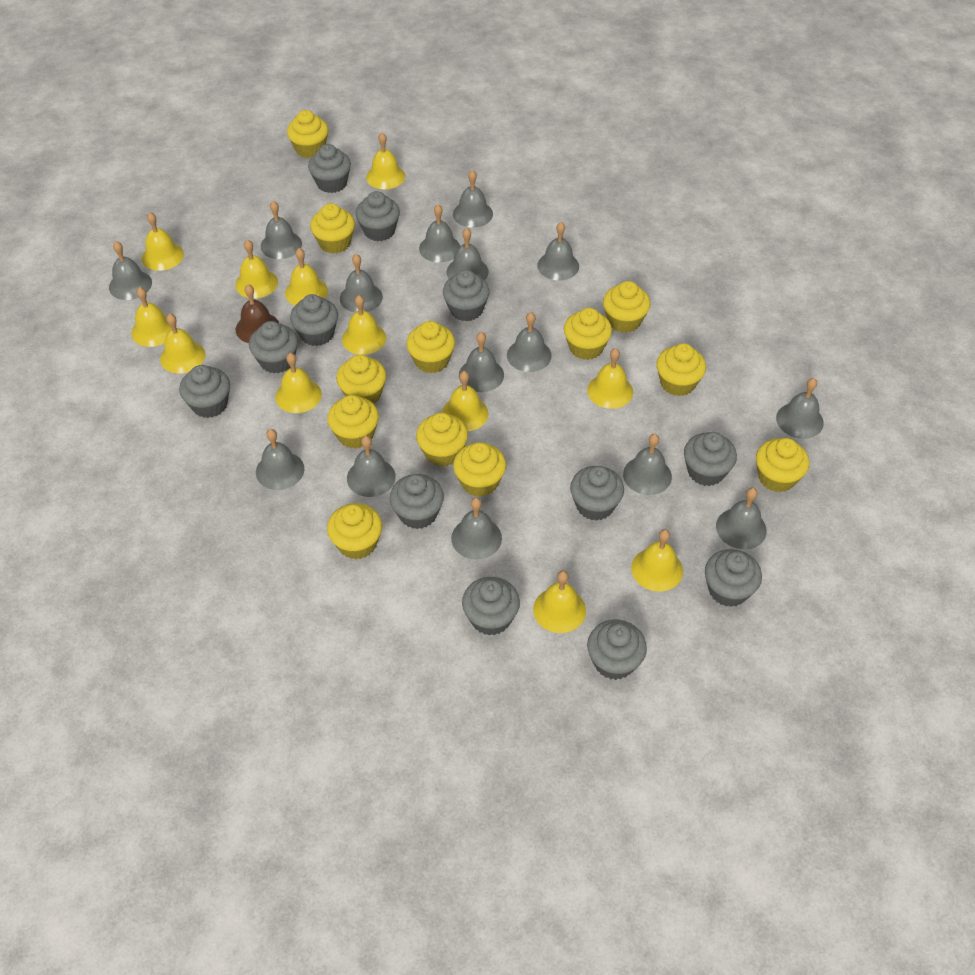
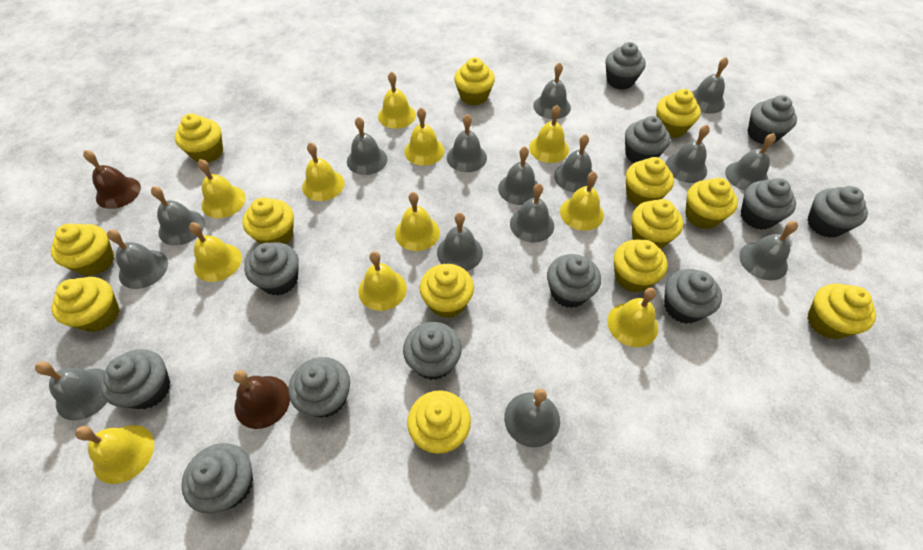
brown bell: 1 -> 2
yellow bell: 12 -> 11
yellow cupcake: 12 -> 13

